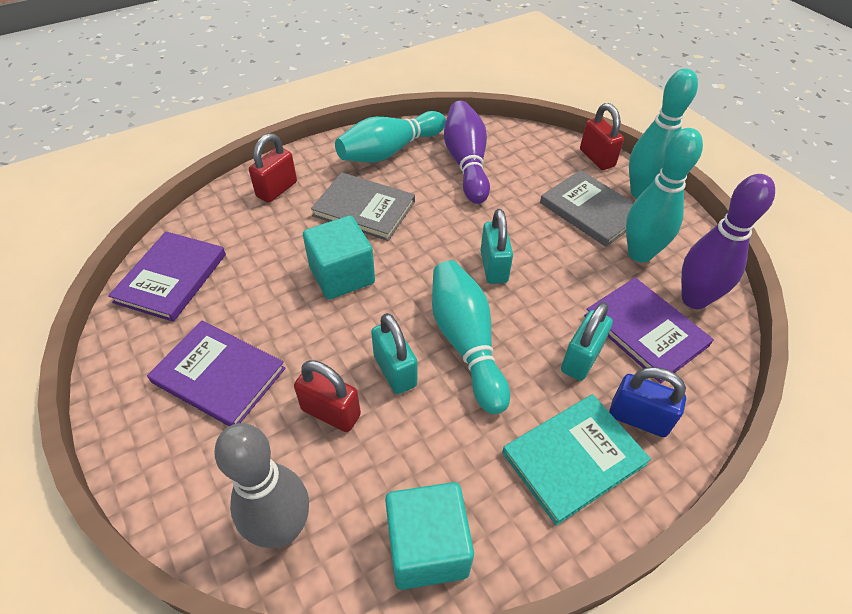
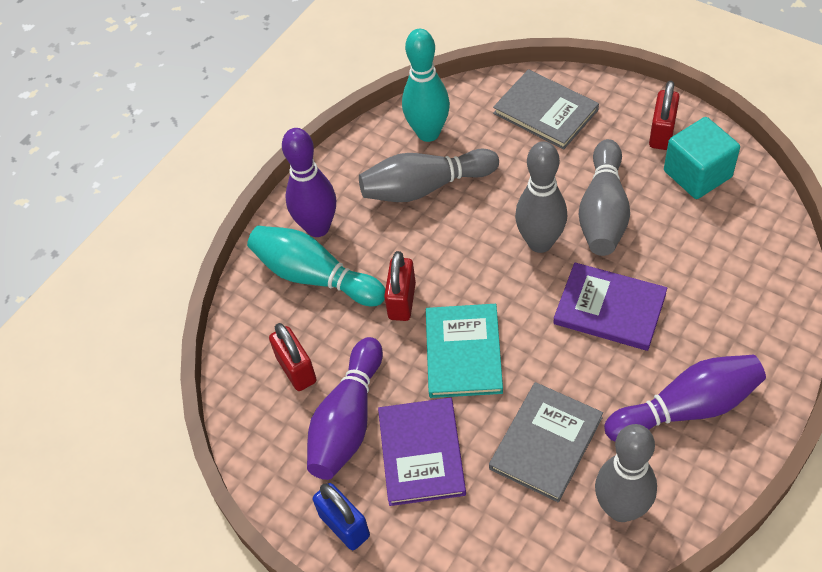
grey bowling pin: 1 -> 4
purple book: 3 -> 2
purple bowling pin: 2 -> 3
turquoise bowling pin: 4 -> 2
turquoise cube: 2 -> 1
turquoise padlock: 3 -> 0

